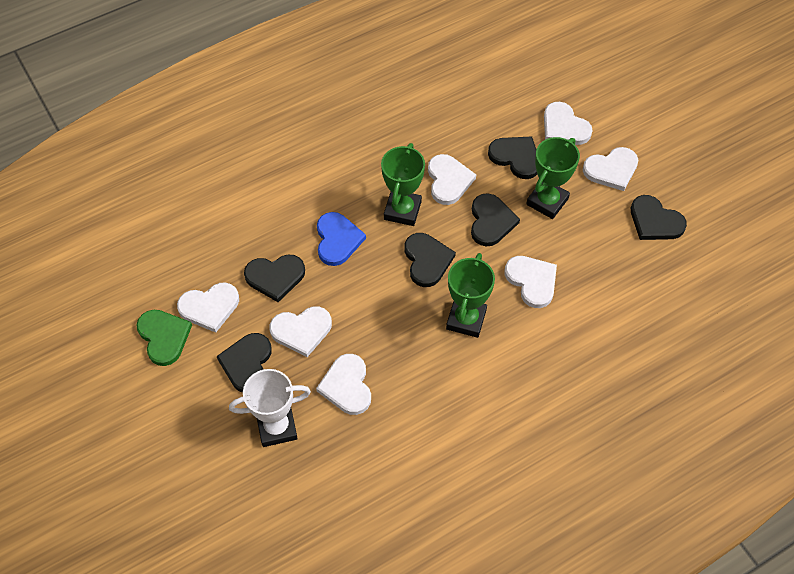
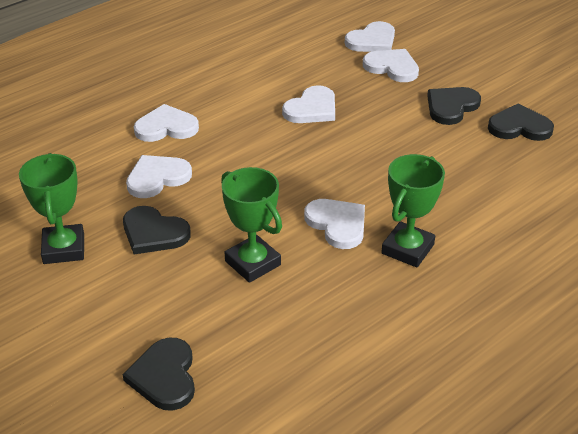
black heart: 6 -> 4
blue heart: 1 -> 0
green heart: 1 -> 0
white heart: 7 -> 6
white trophy: 1 -> 0

